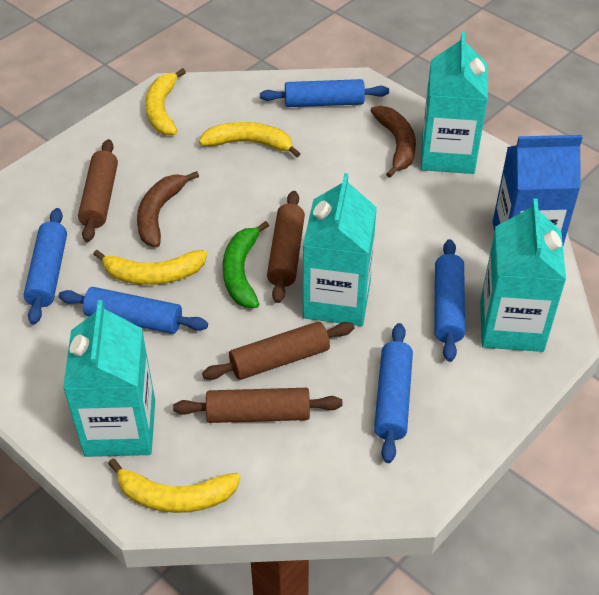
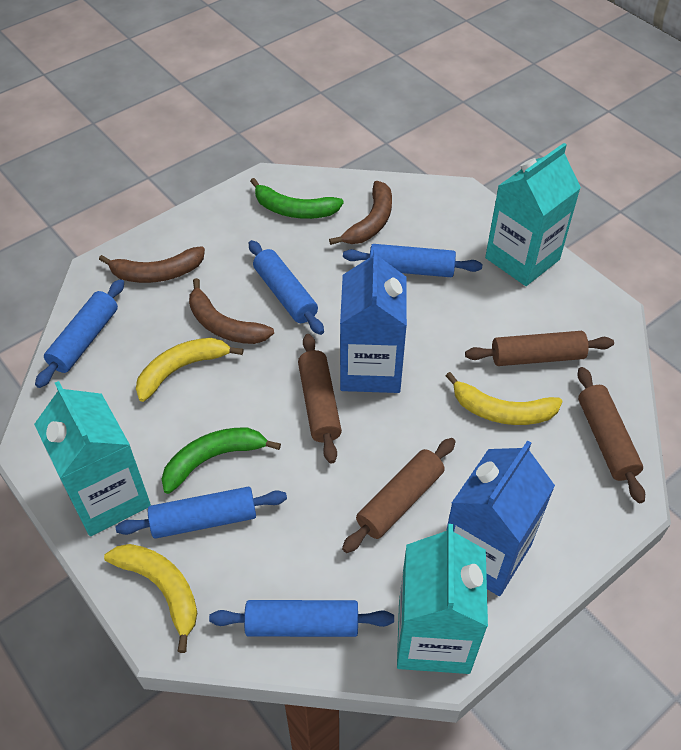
blue carton: 1 -> 2
brown banana: 2 -> 3
green banana: 1 -> 2
turquoise carton: 4 -> 3
yellow banana: 4 -> 3

